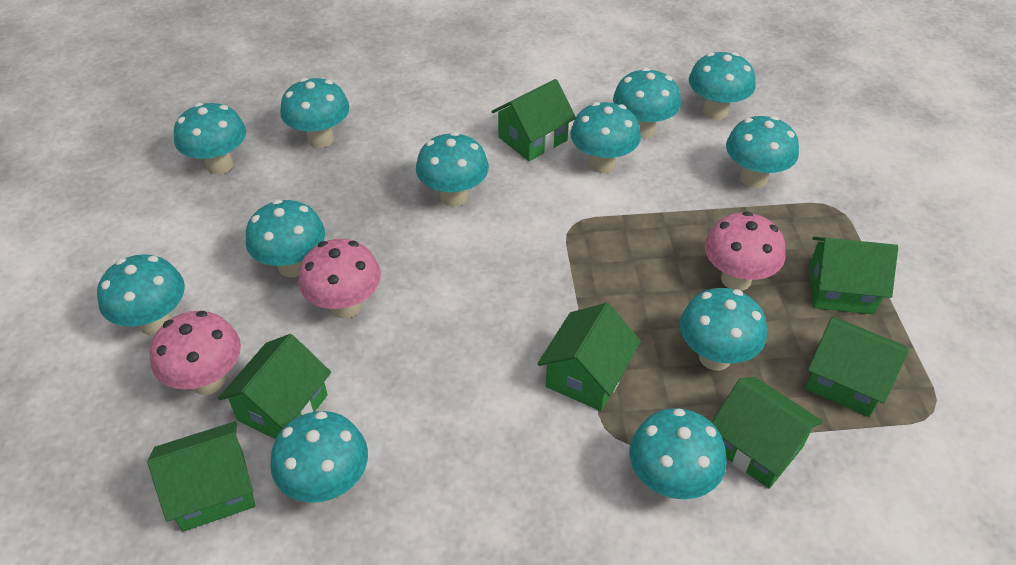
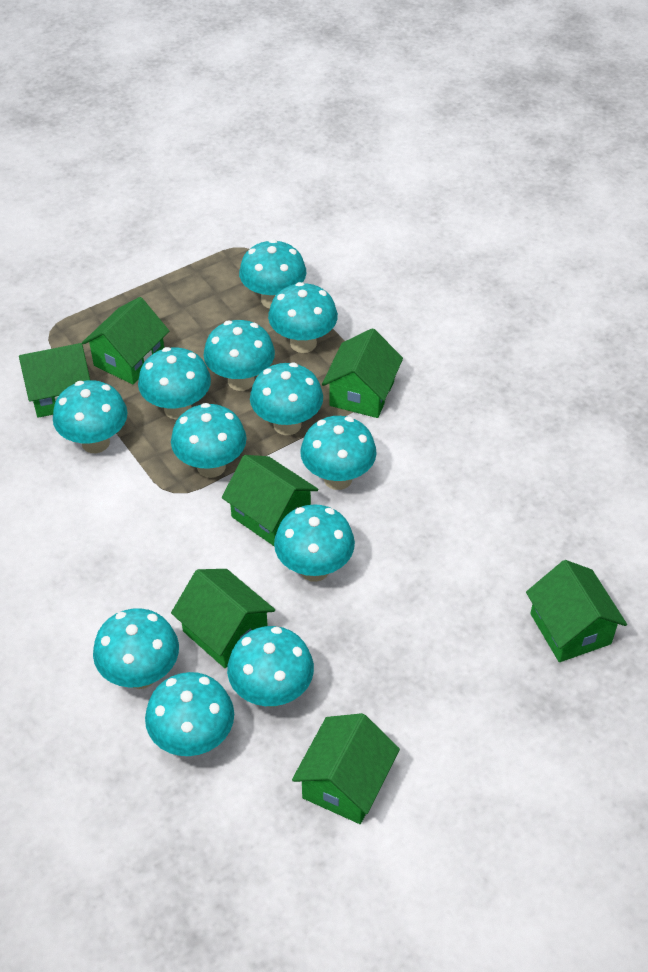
pink mushroom: 3 -> 0

